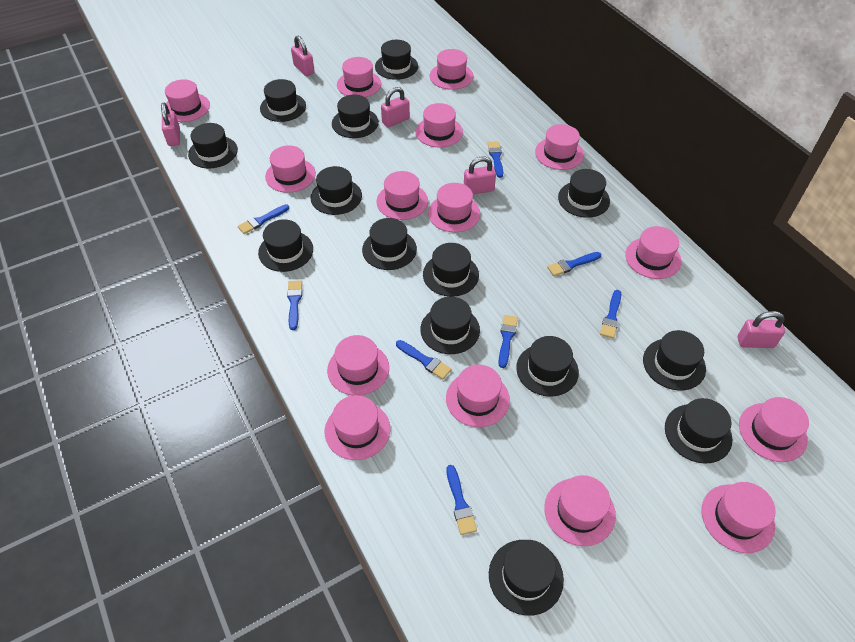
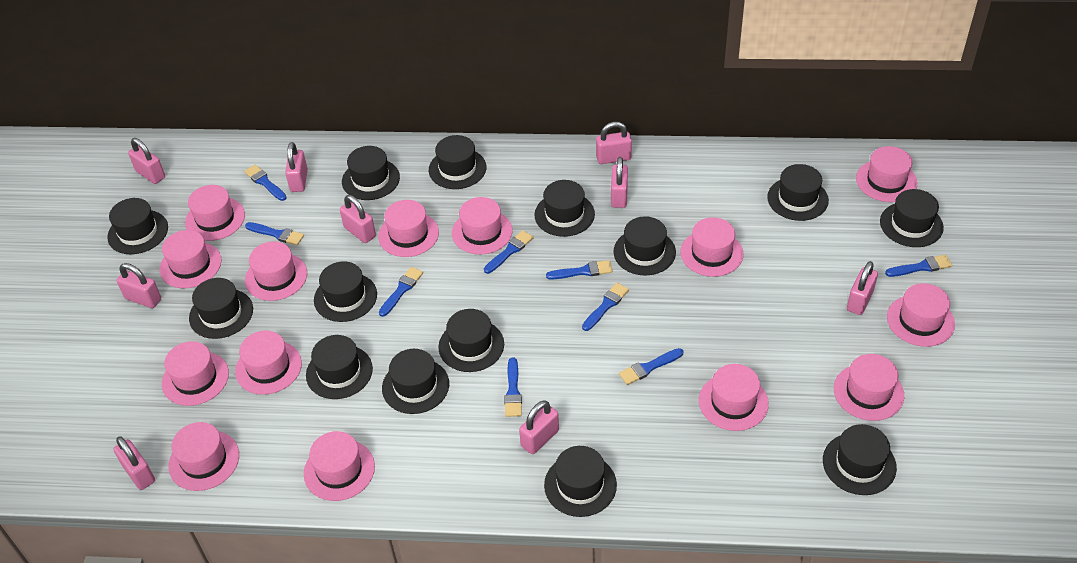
blue brush: 8 -> 9
pink hat: 15 -> 14
pink padlock: 5 -> 9

